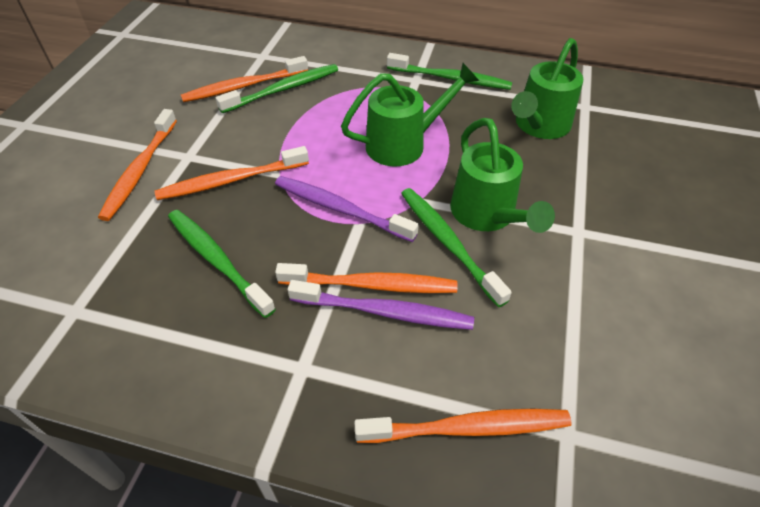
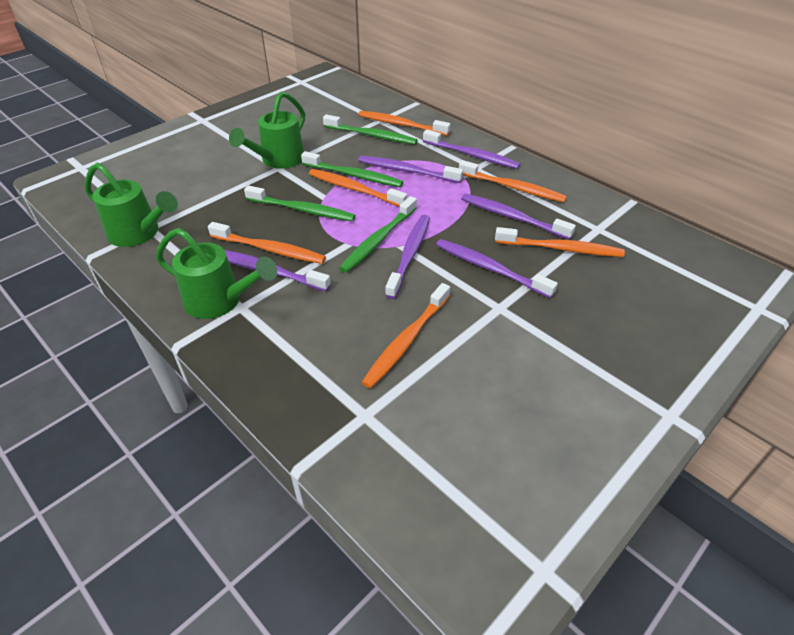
orange toothbrush: 5 -> 6
purple toothbrush: 2 -> 6

